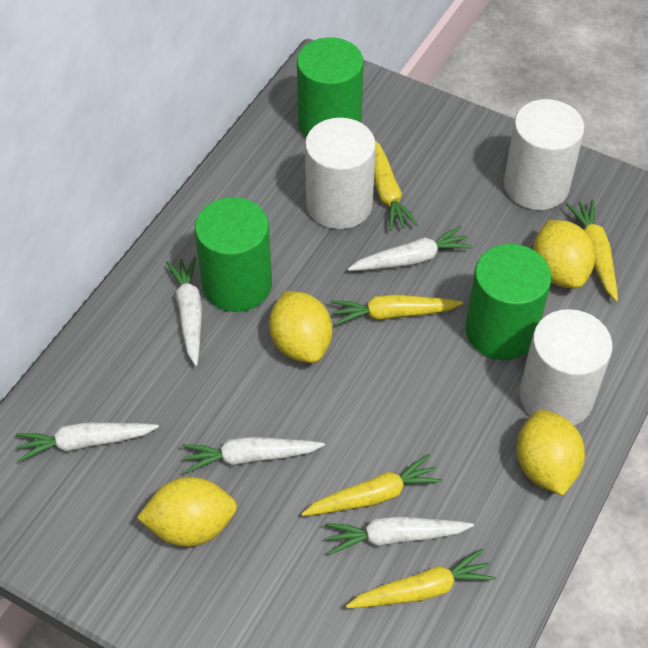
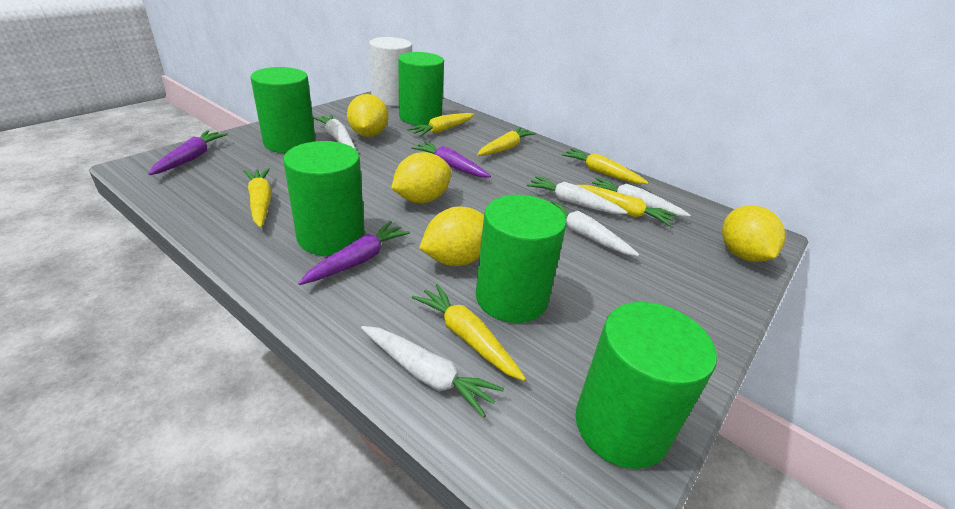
green cylinder: 3 -> 5
purple carrot: 0 -> 3
white cylinder: 3 -> 1
yellow carrot: 5 -> 6

